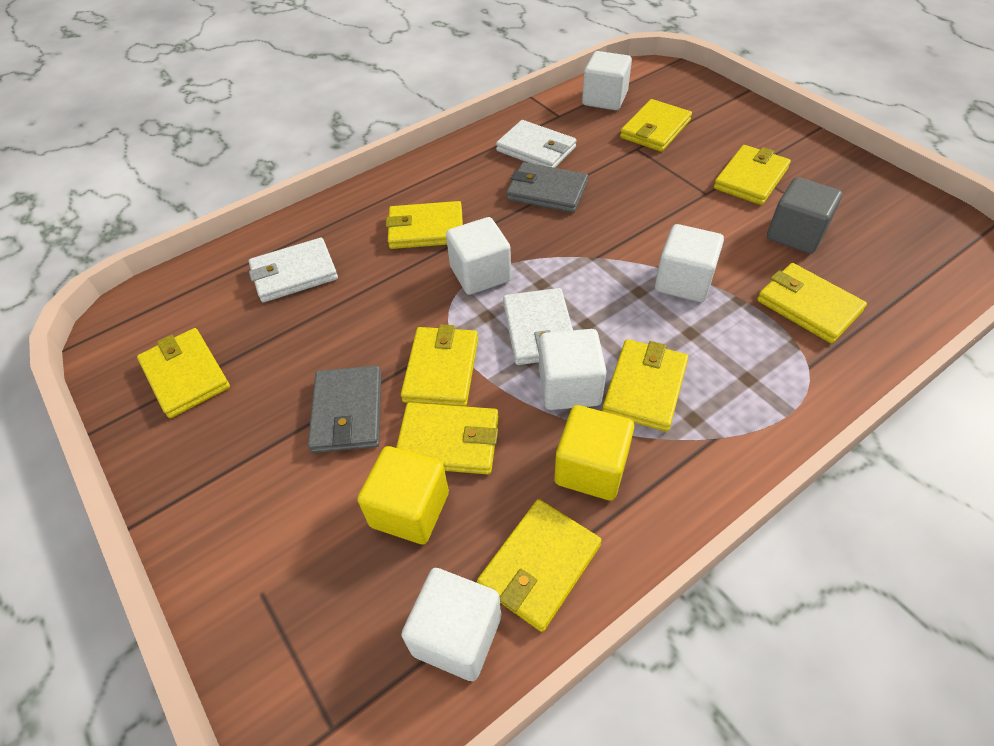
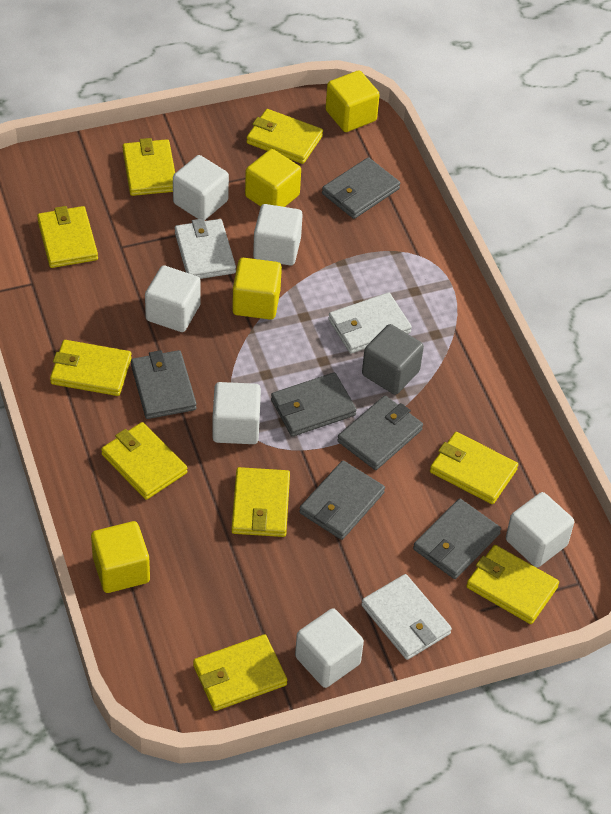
grey wallet: 2 -> 6
white cube: 5 -> 6
yellow cube: 2 -> 4

